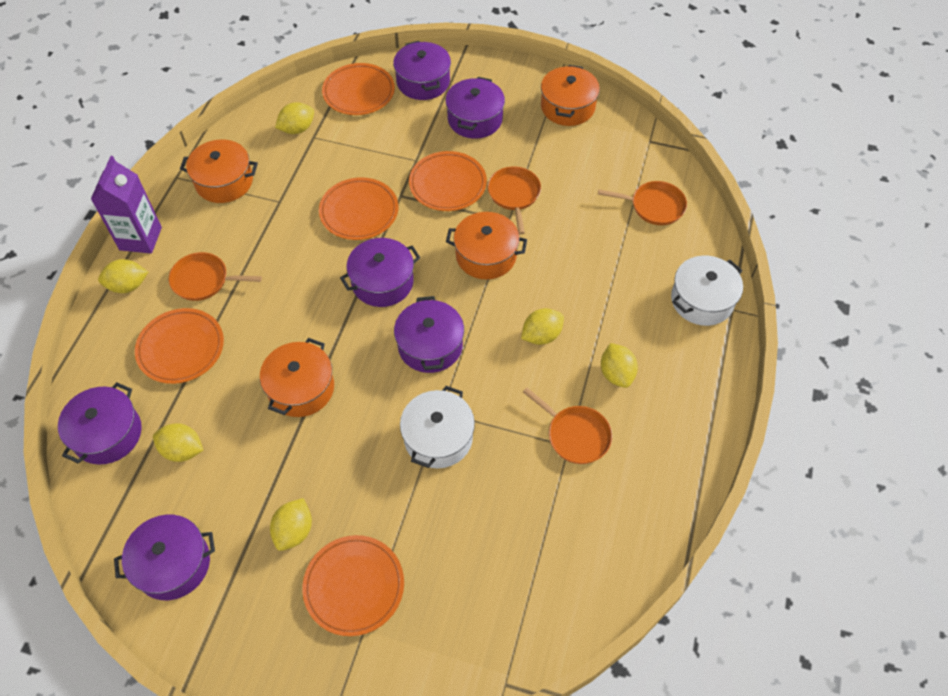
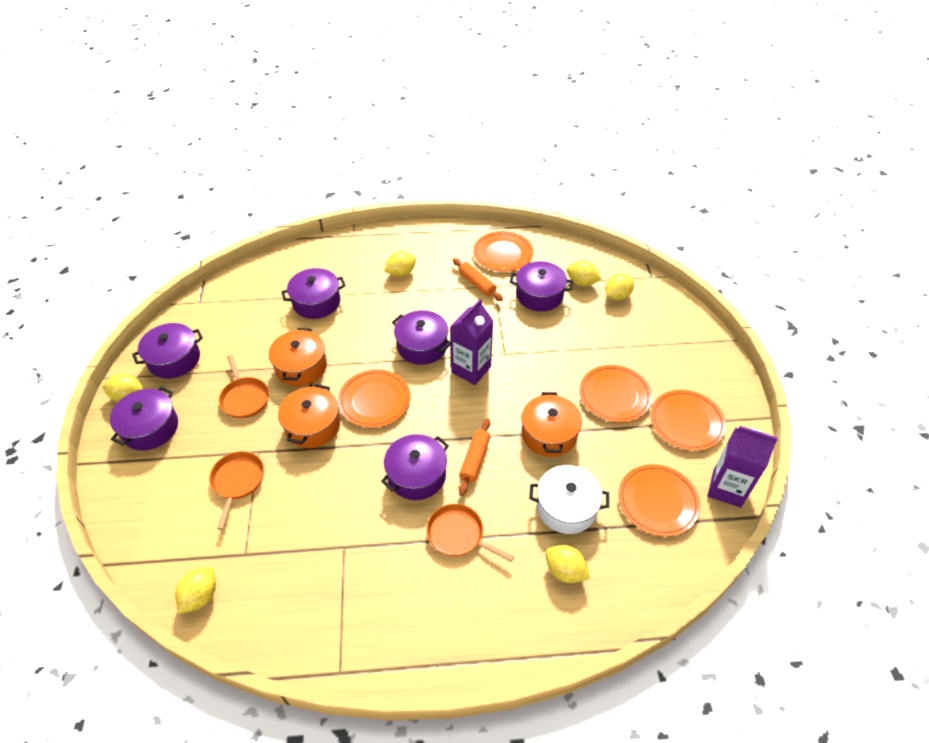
orange pan: 4 -> 3
orange pot: 4 -> 3
orange rolling pin: 0 -> 2
purple carton: 1 -> 2
white pot: 2 -> 1

